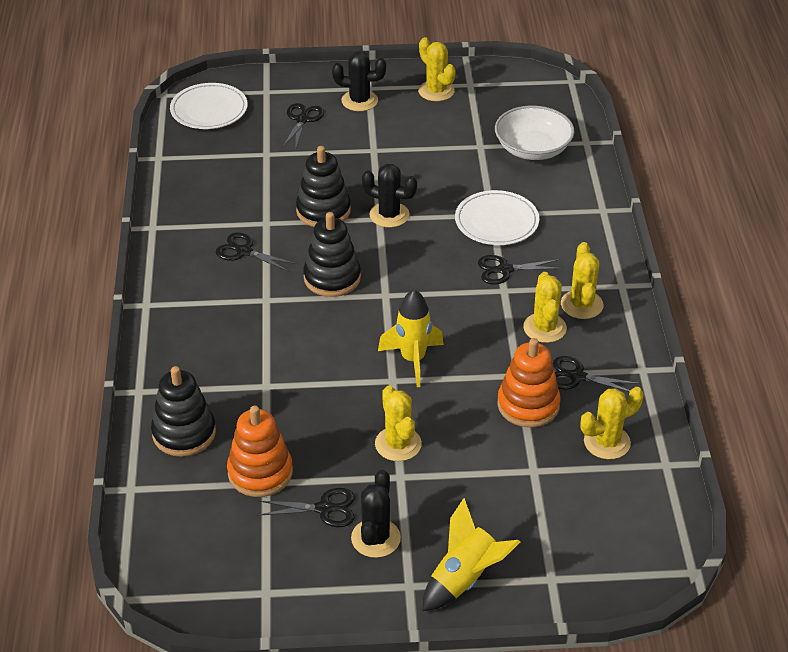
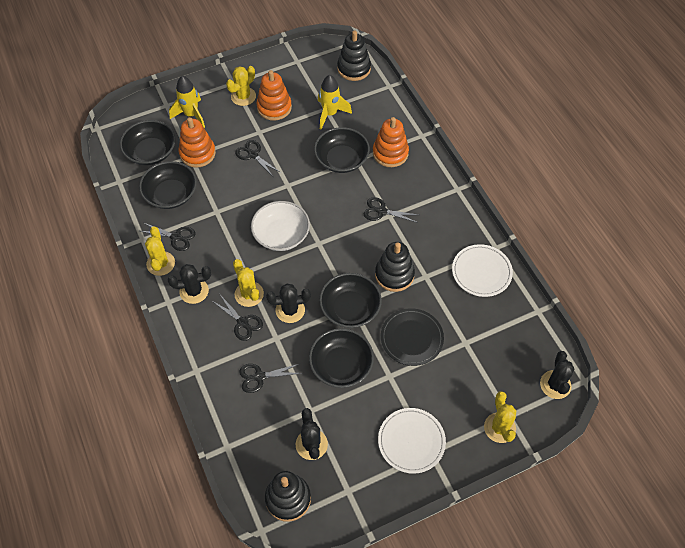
black bowl: 0 -> 5
black cactus: 3 -> 4
black plate: 0 -> 1
orange stacking toy: 2 -> 3
yellow cactus: 5 -> 4

